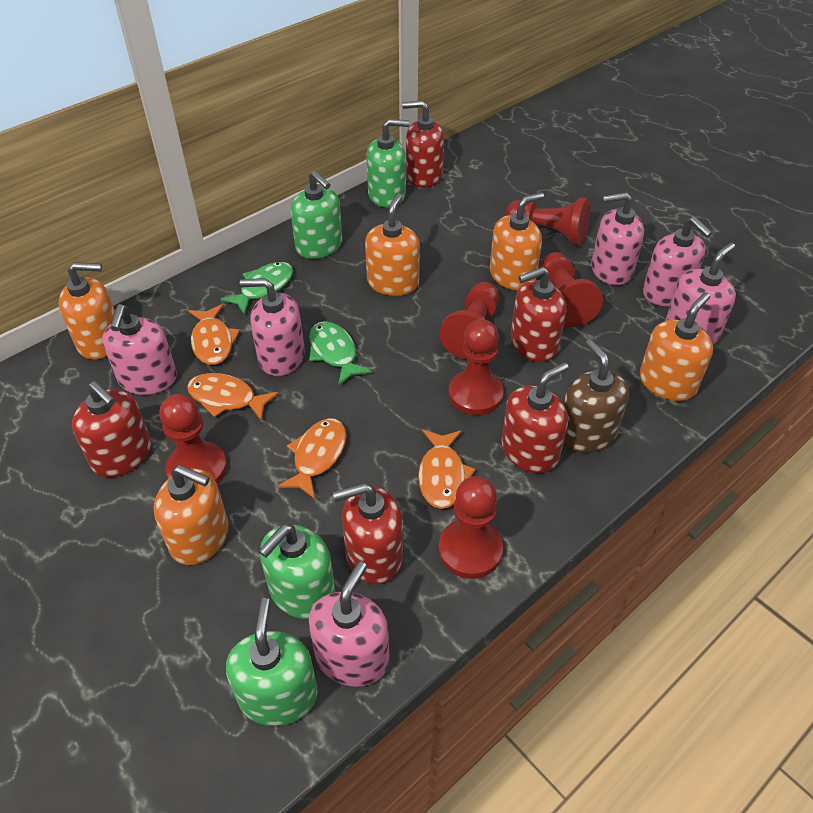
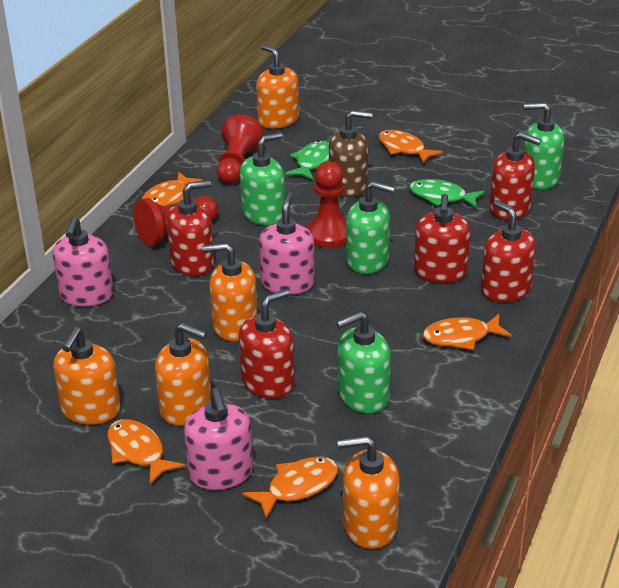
orange fish: 4 -> 5
pink soap dispenser: 6 -> 3
red pawn: 6 -> 3

